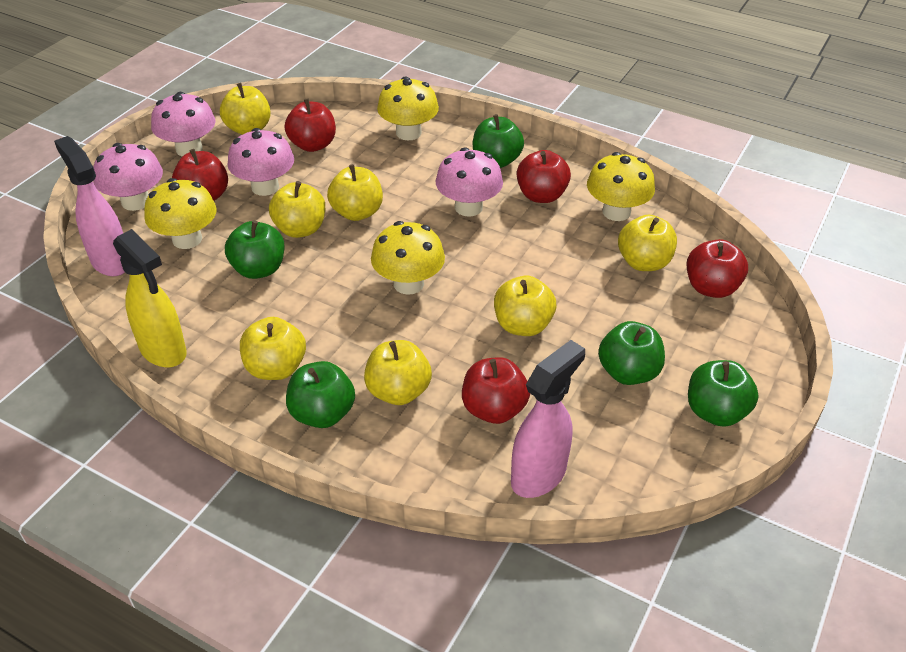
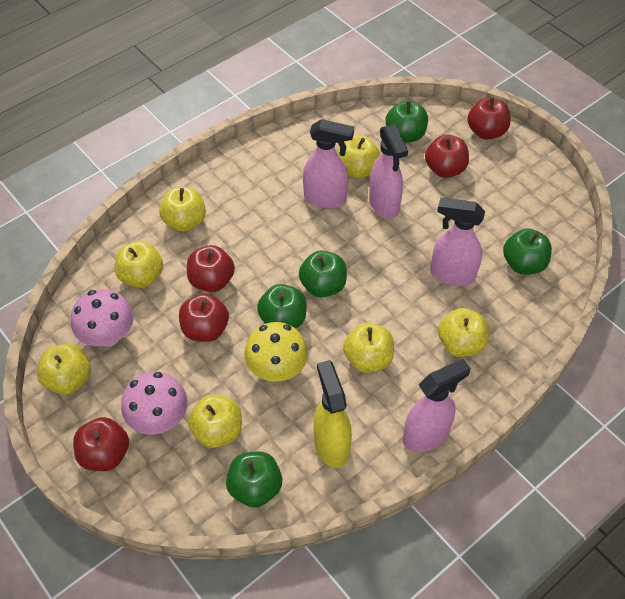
pink mushroom: 4 -> 2
pink spray bottle: 2 -> 4
yellow mushroom: 4 -> 1

